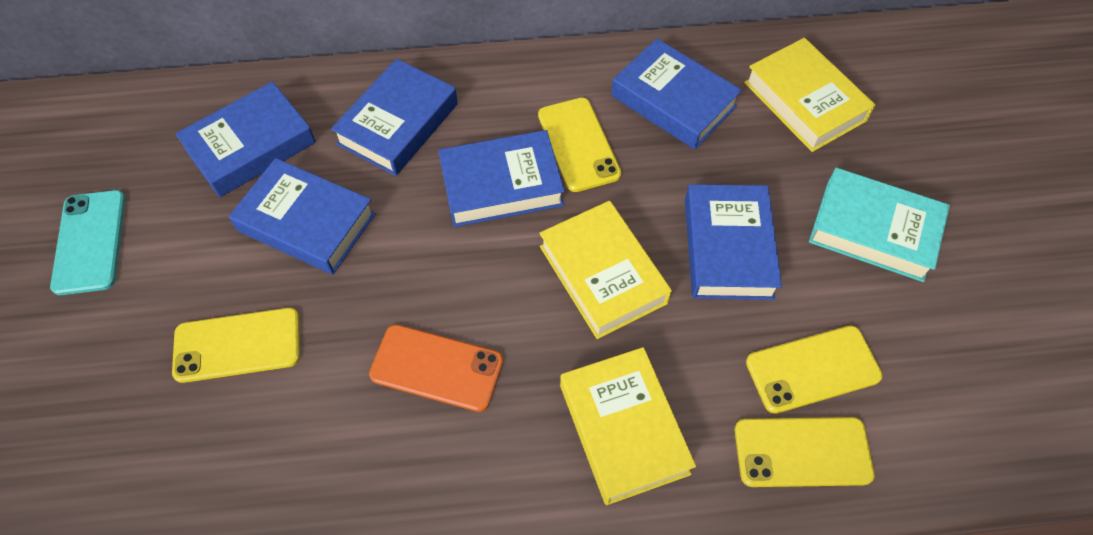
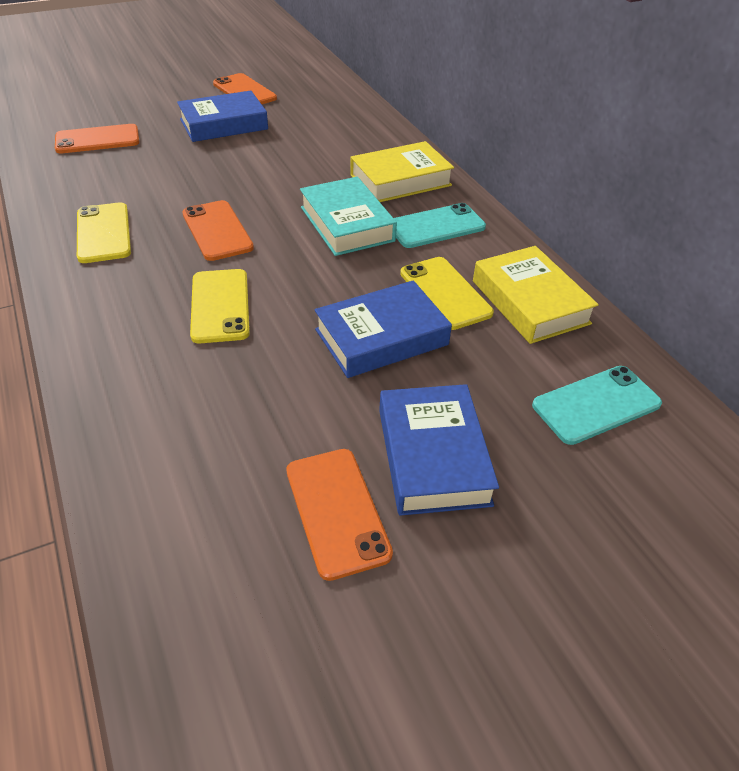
blue book: 6 -> 3
orange phone: 1 -> 4
turquoise phone: 1 -> 2
yellow book: 3 -> 2
yellow phone: 4 -> 3

